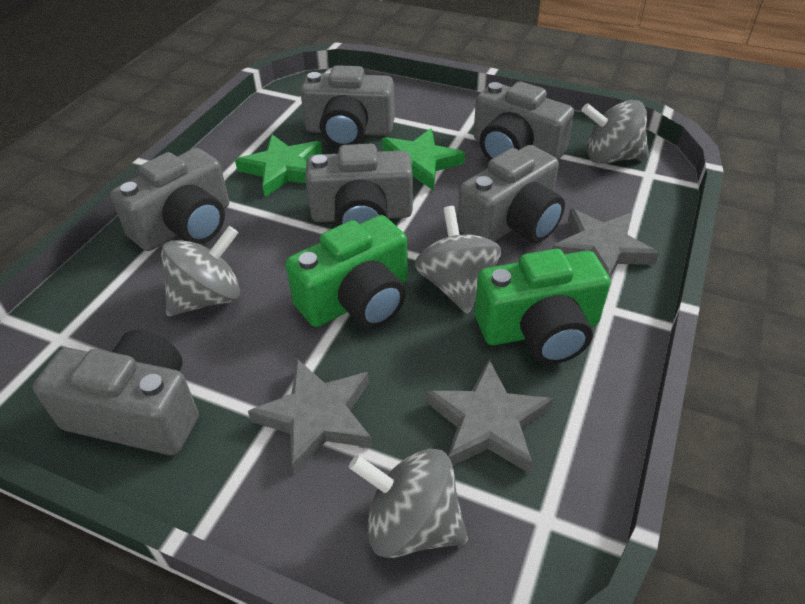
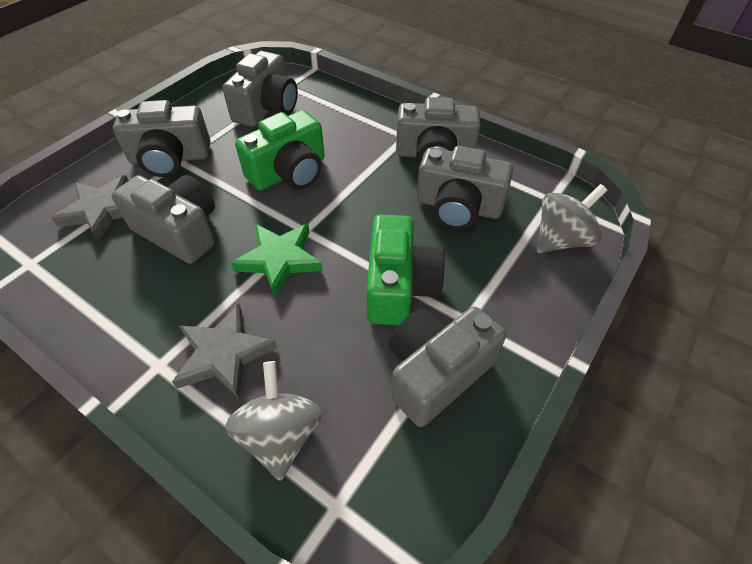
green star: 2 -> 1
grey spinning top: 4 -> 2
grey star: 3 -> 2

